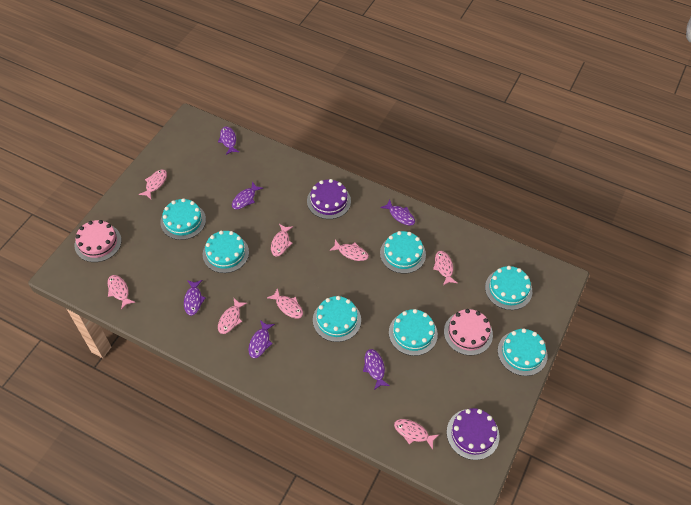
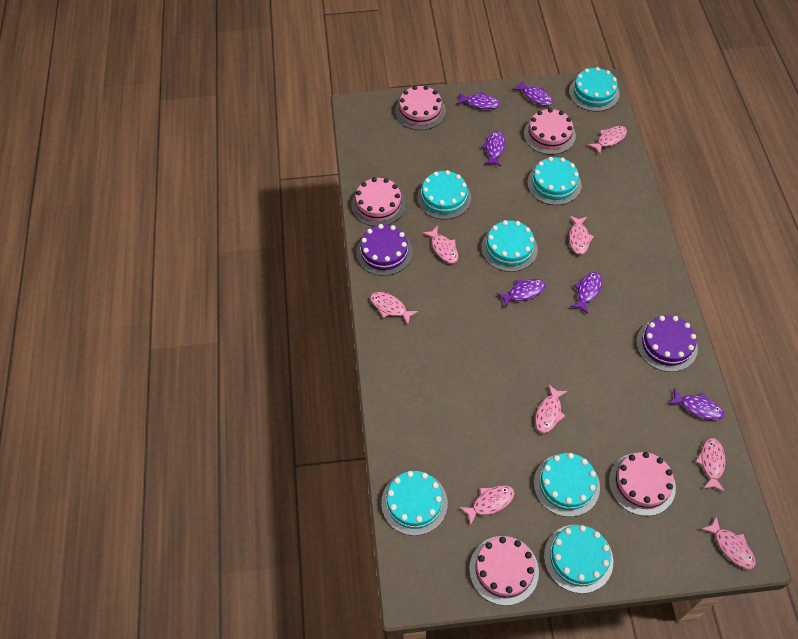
pink cake: 2 -> 5

